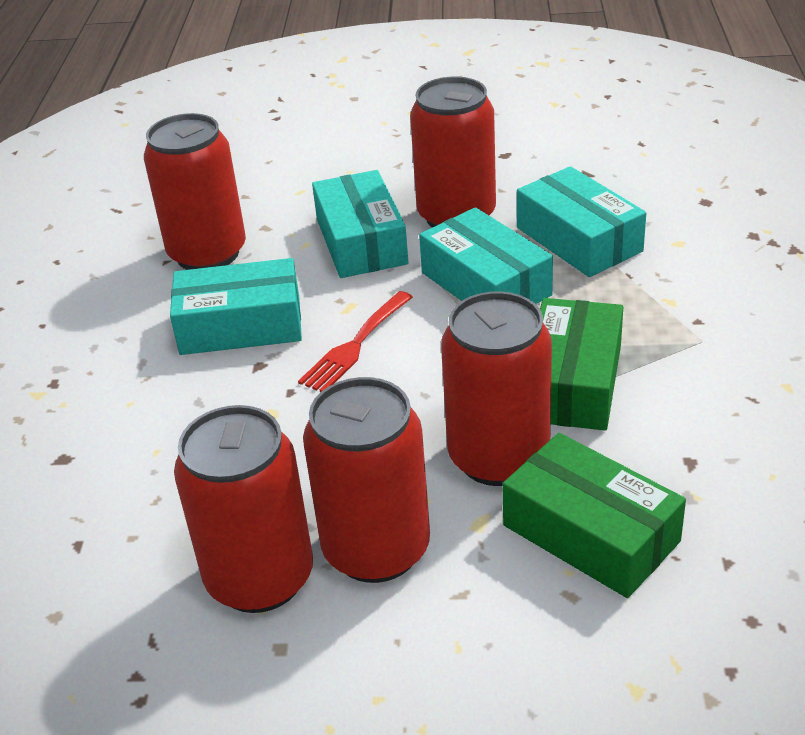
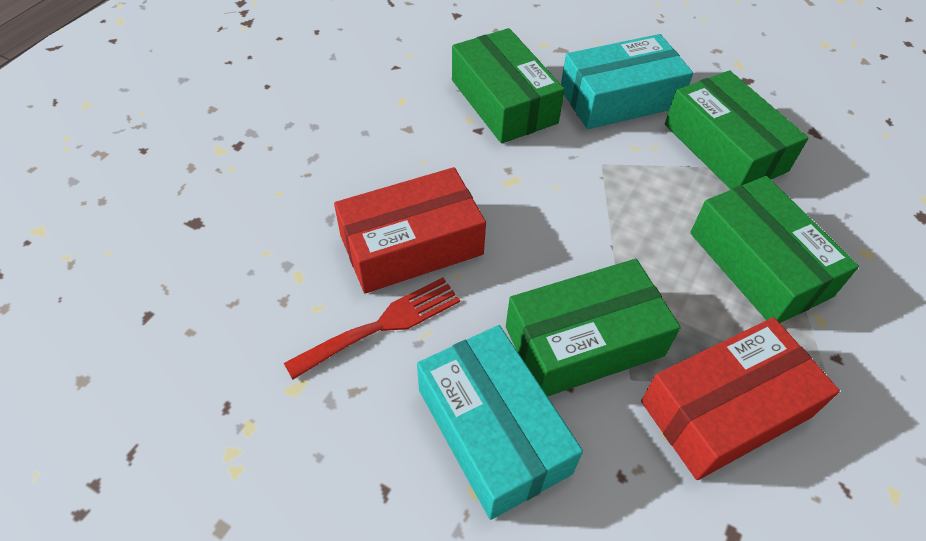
green box: 2 -> 4
red box: 0 -> 2
red can: 5 -> 0
turquoise box: 4 -> 2

